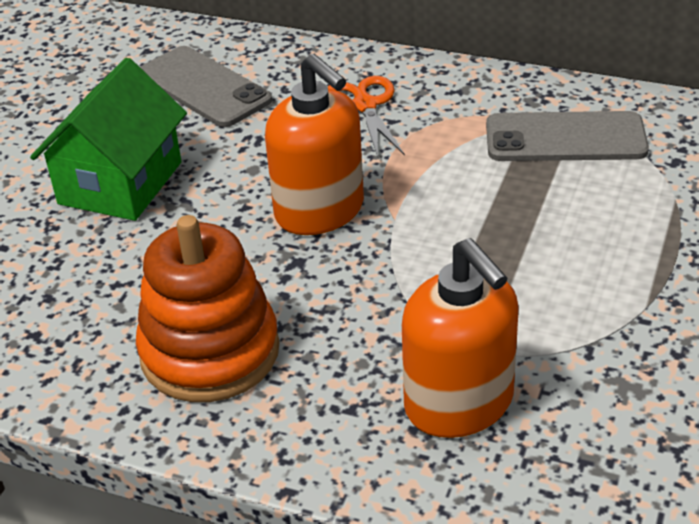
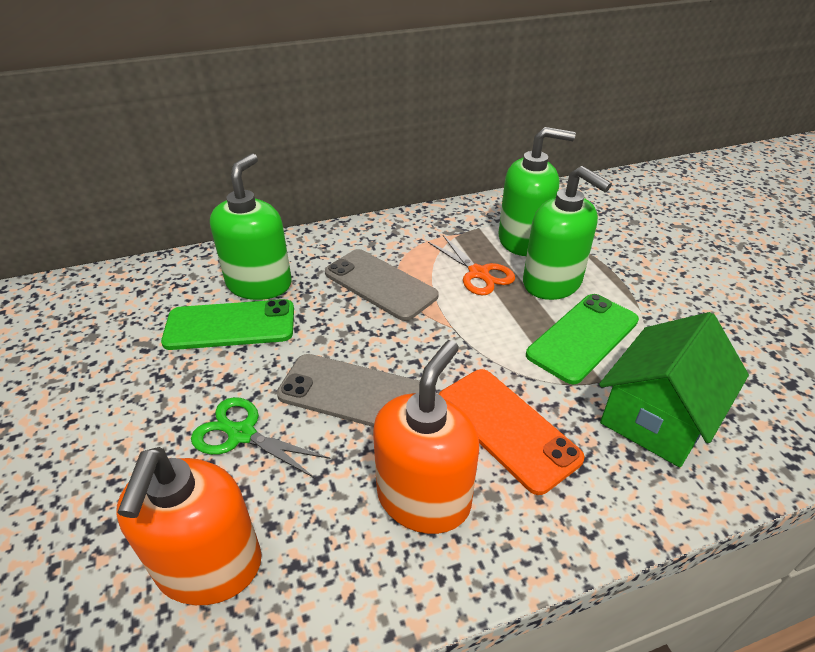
green phone: 0 -> 2
green scissors: 0 -> 1
green soap dispenser: 0 -> 3
orange phone: 0 -> 1
orange stacking toy: 1 -> 0

